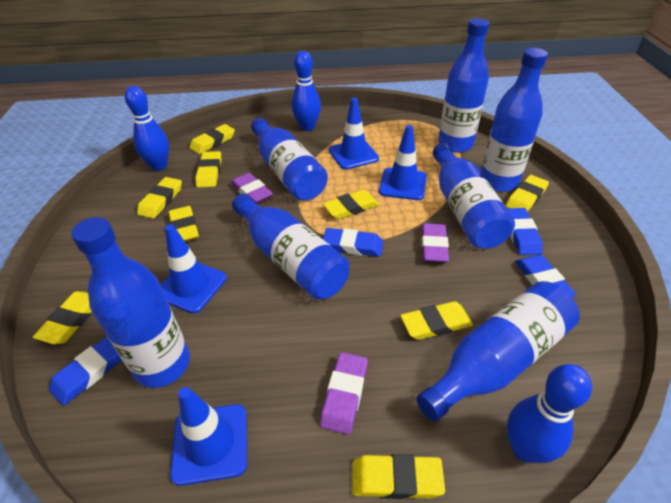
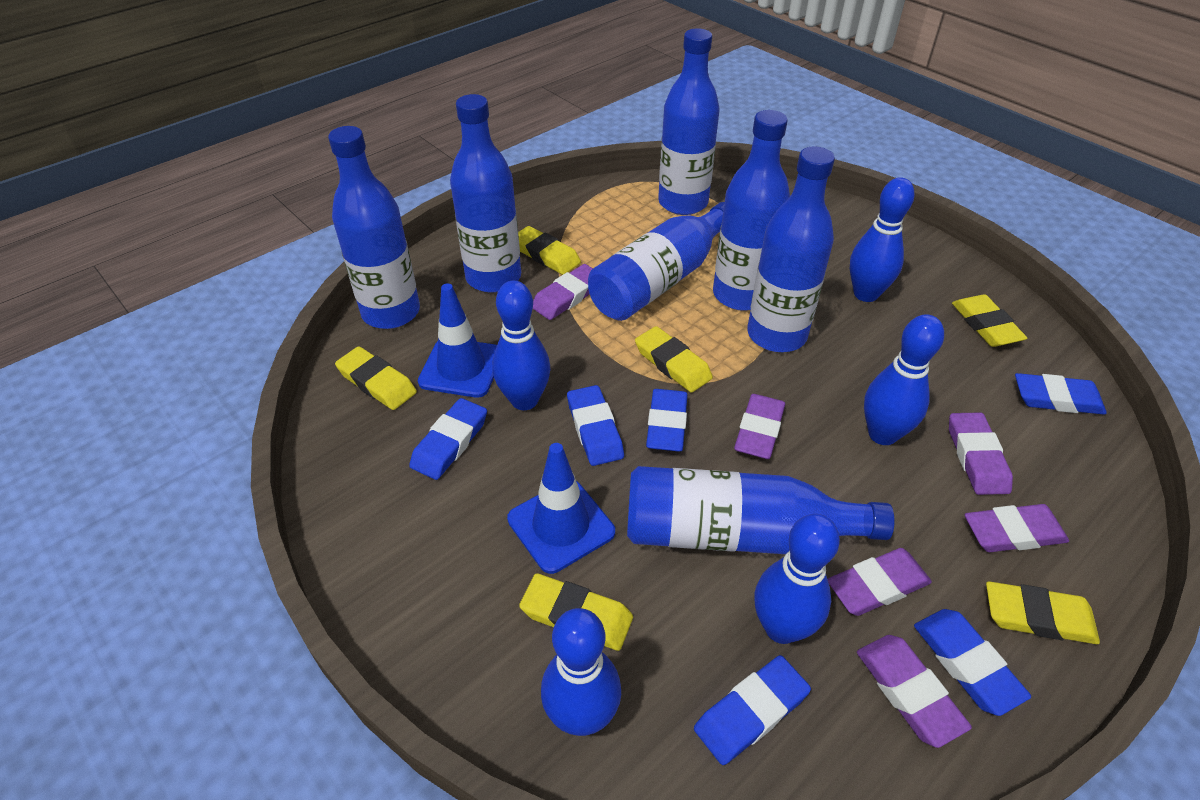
blue bowling pin: 3 -> 5
blue eraser: 4 -> 6
blue traffic cone: 4 -> 2
purple eraser: 3 -> 6
yellow eraser: 9 -> 6

